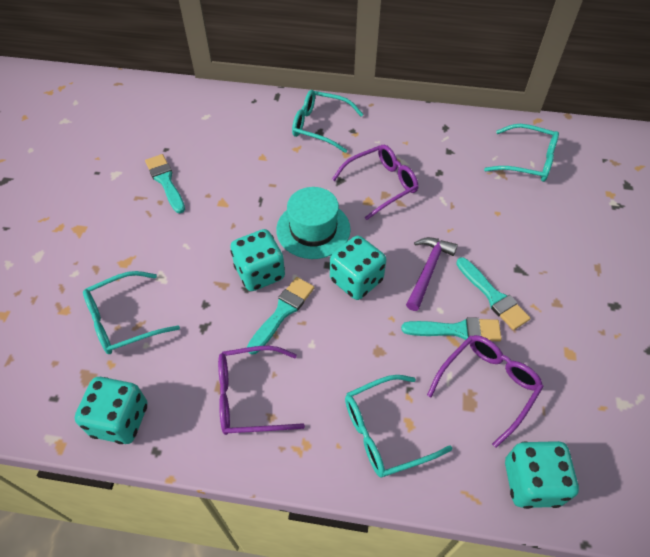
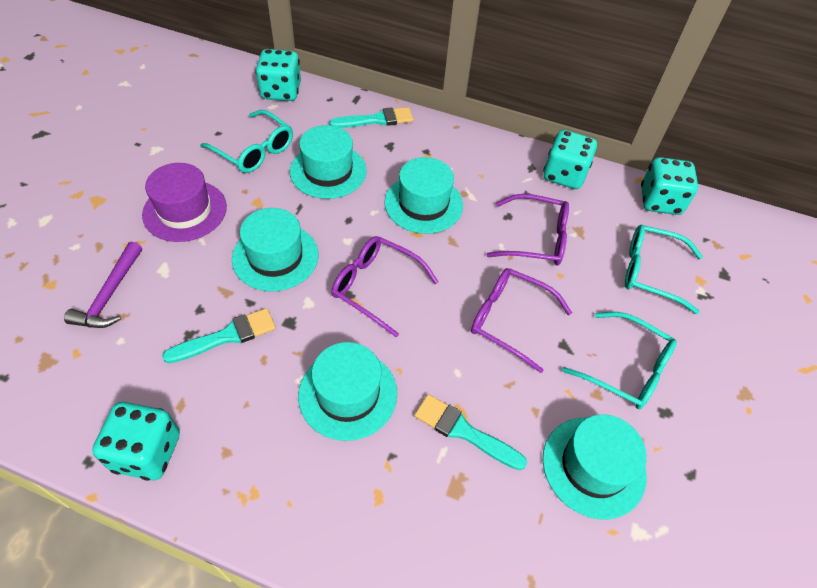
purple hat: 0 -> 1
turquoise brush: 4 -> 3
turquoise glasses: 4 -> 3
turquoise hat: 1 -> 5

